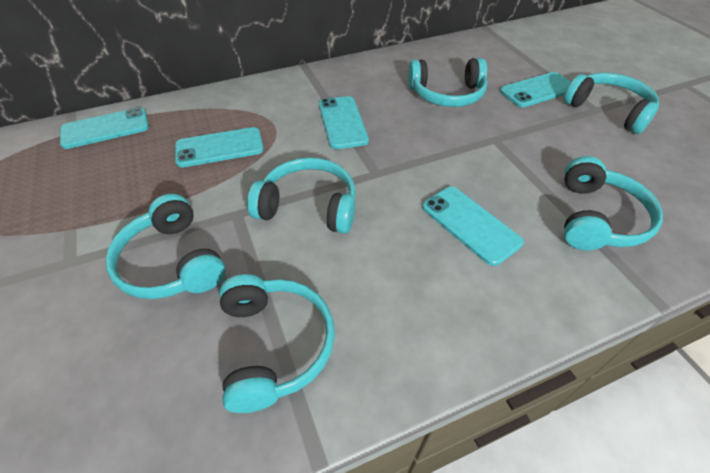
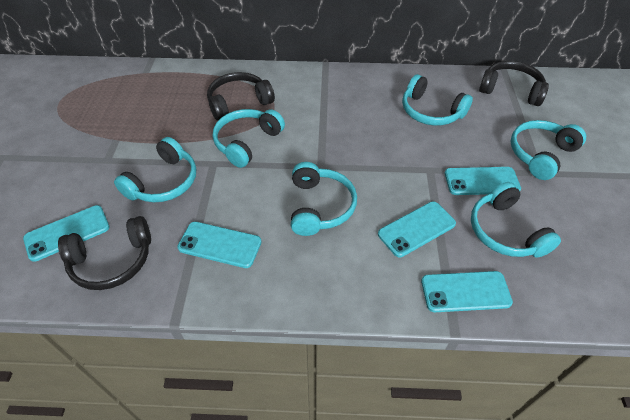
black headphones: 0 -> 3

